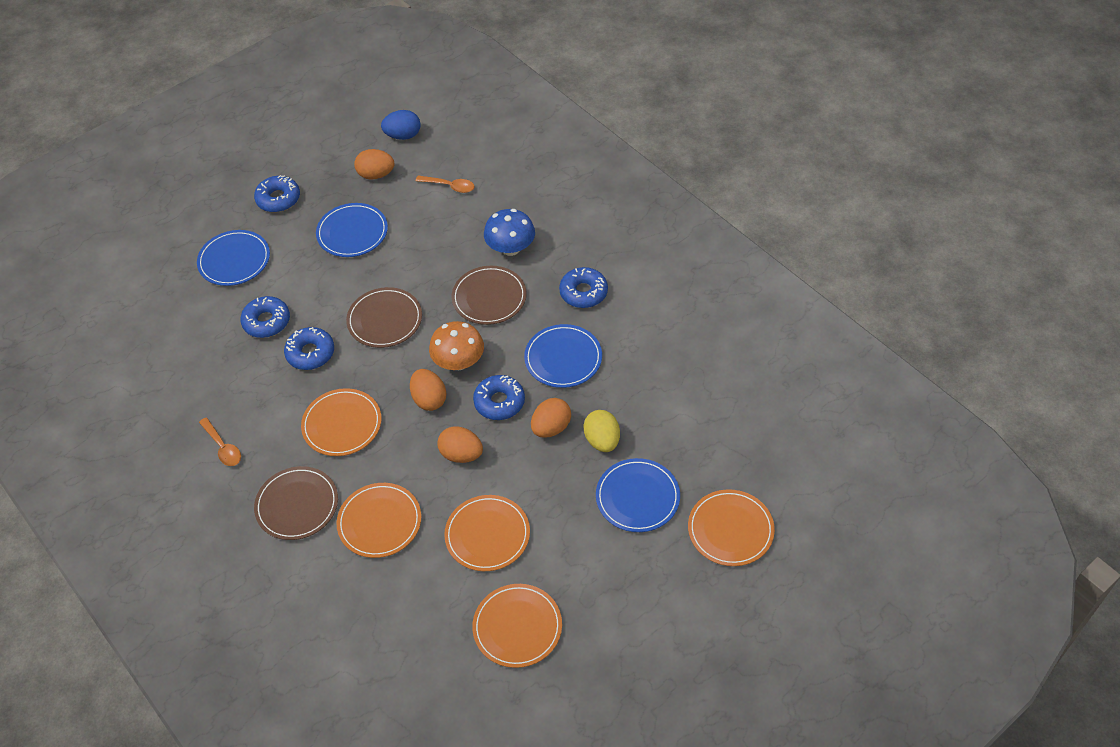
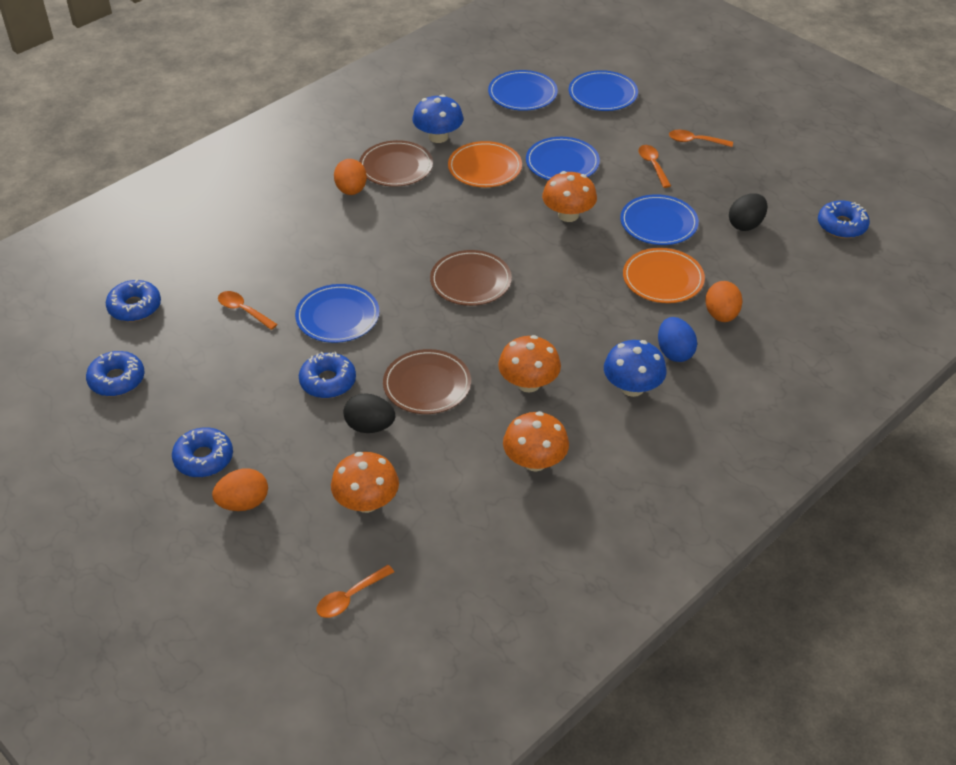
black egg: 0 -> 2
blue mushroom: 1 -> 2
blue plate: 4 -> 5
orange egg: 4 -> 3
orange mushroom: 1 -> 4
orange plate: 5 -> 2
orange spoon: 2 -> 4
yellow egg: 1 -> 0

